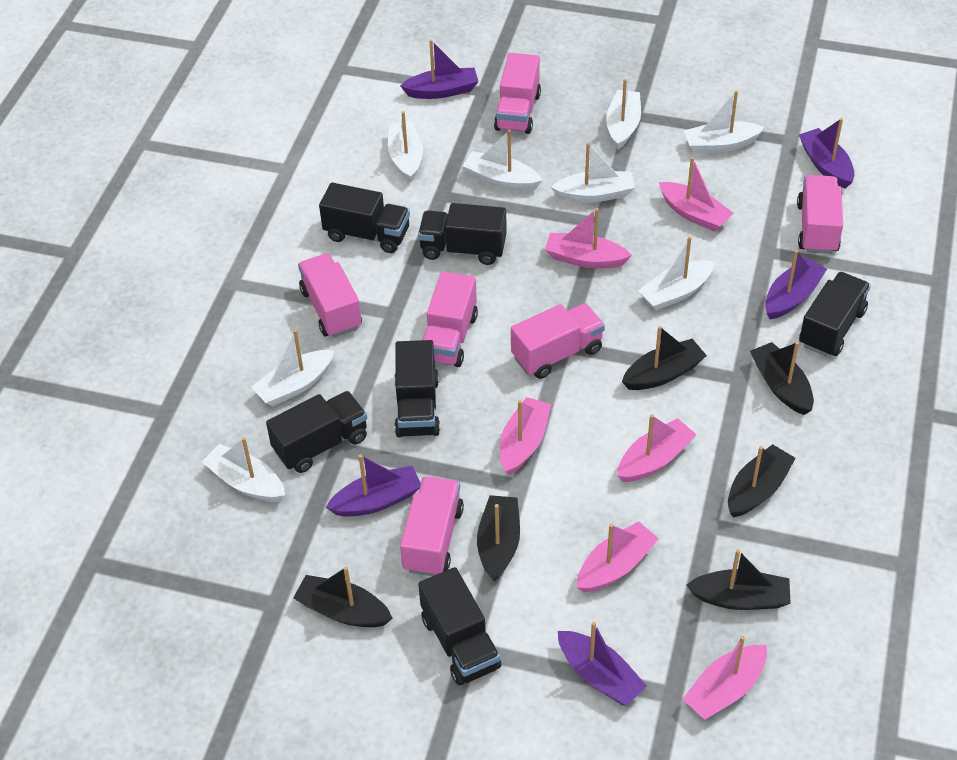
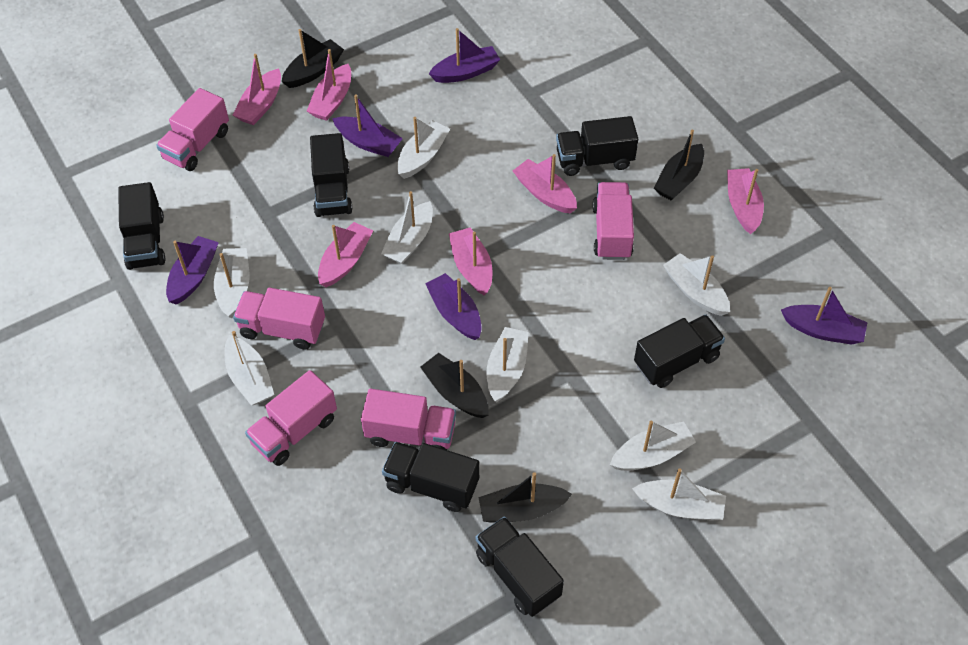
black boat: 6 -> 4
pink truck: 6 -> 5

